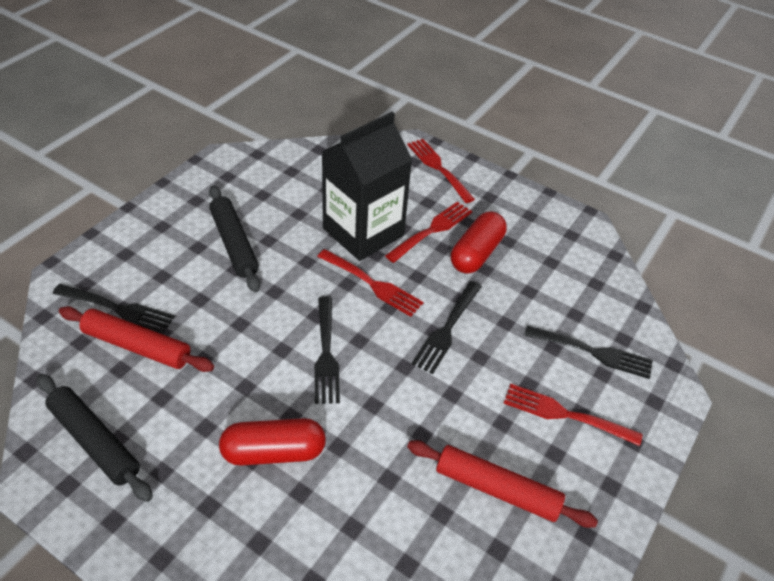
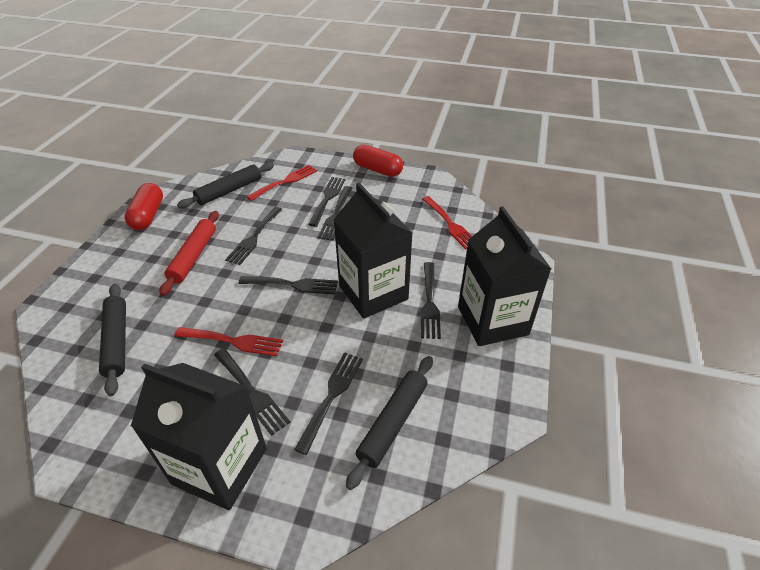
black carton: 1 -> 3
black fork: 4 -> 7
black rolling pin: 2 -> 3
red fork: 4 -> 3
red rolling pin: 2 -> 1

